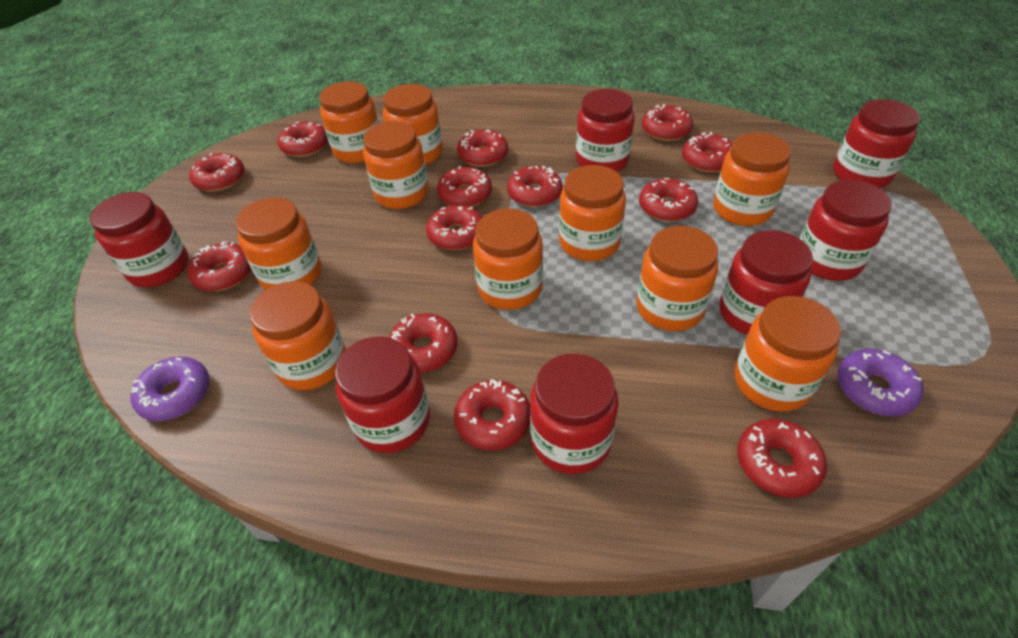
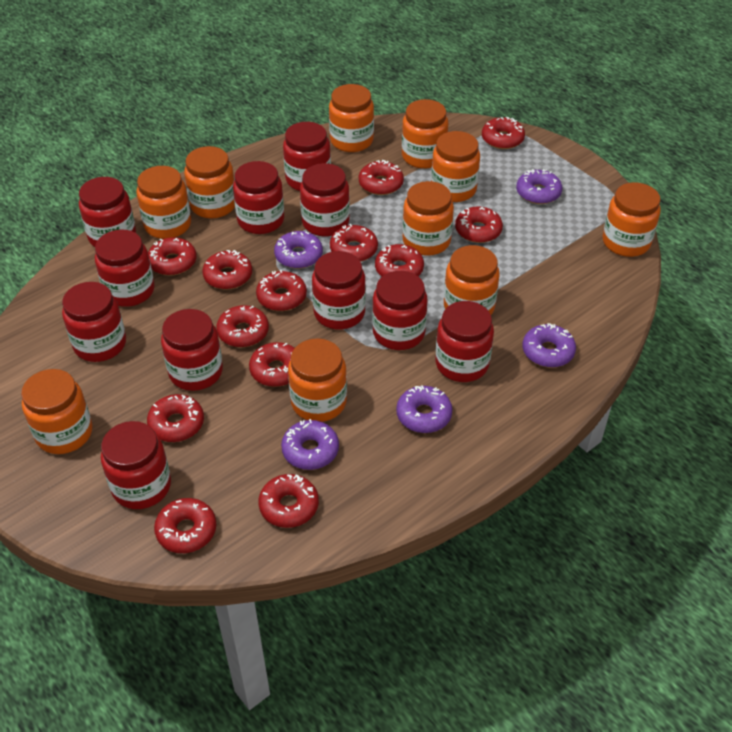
purple donut: 2 -> 5
red jar: 7 -> 11

